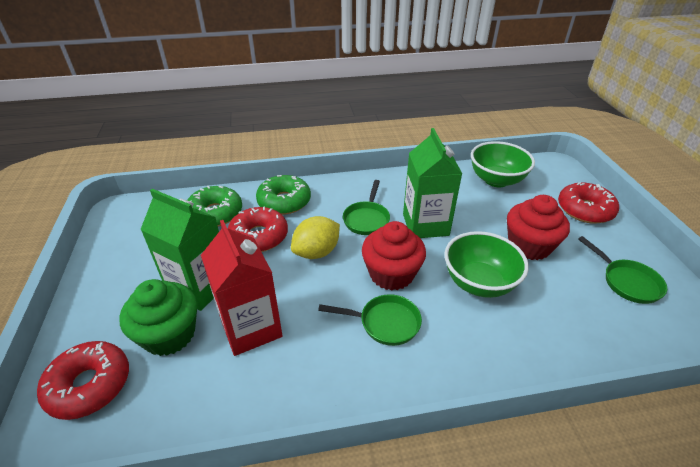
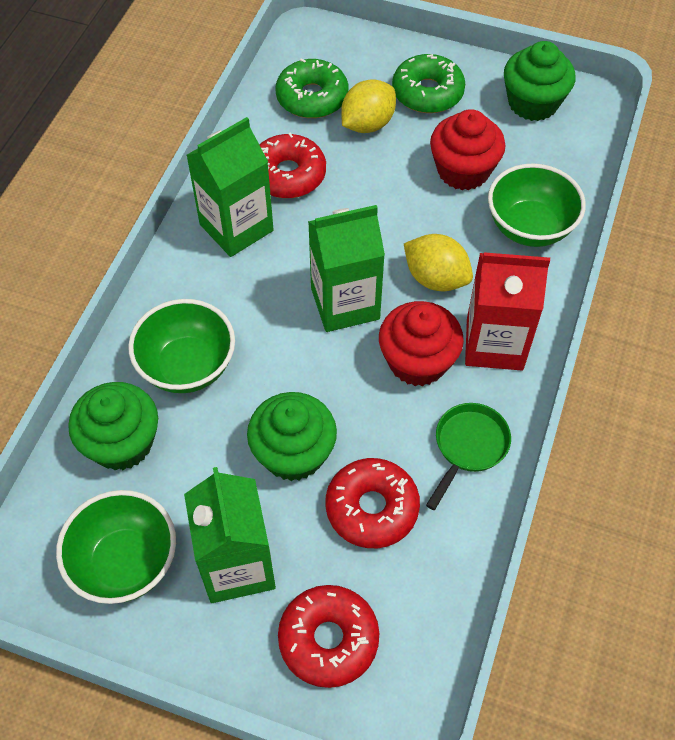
green bowl: 2 -> 3
green carton: 2 -> 3
green cupcake: 1 -> 3
green pan: 3 -> 1
yellow lemon: 1 -> 2

